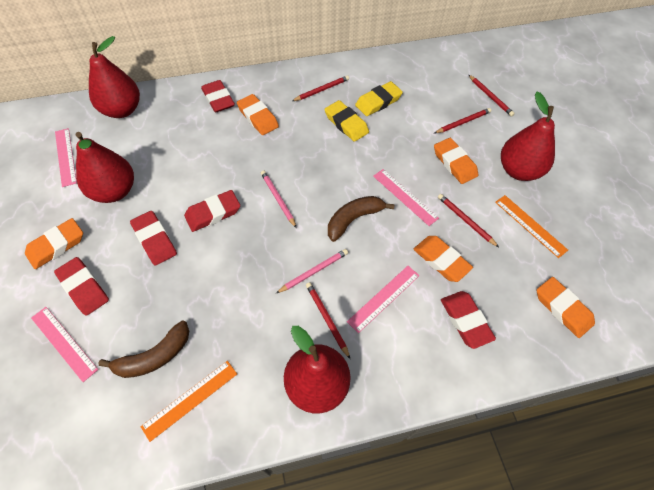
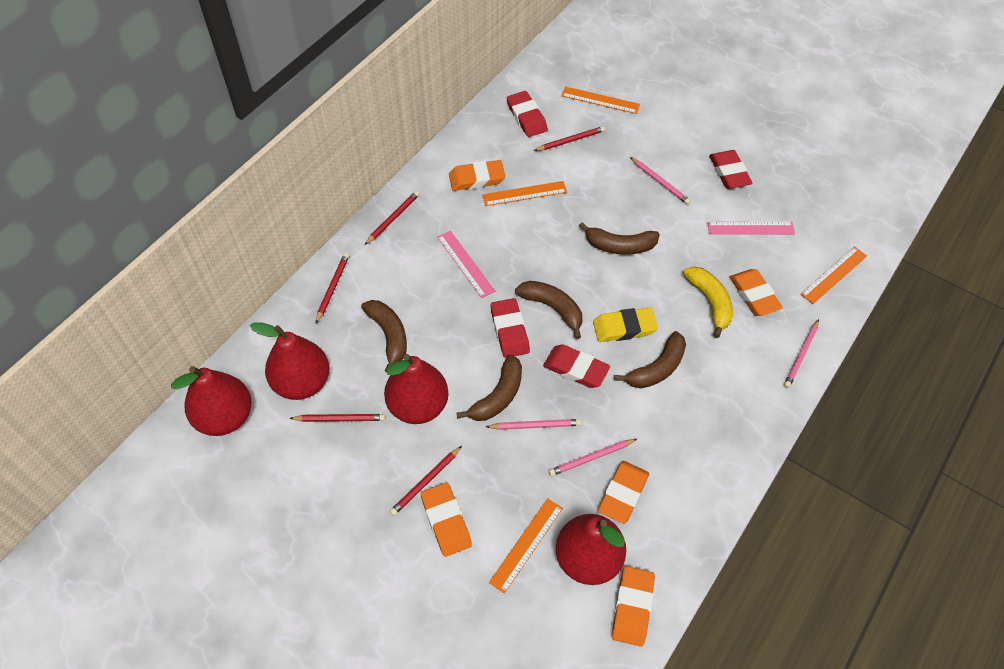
brown banana: 2 -> 5
orange ruler: 2 -> 4
pink pencil: 2 -> 4
pink ruler: 4 -> 2
red eraser: 5 -> 4
yellow banana: 0 -> 1
yellow eraser: 2 -> 1

